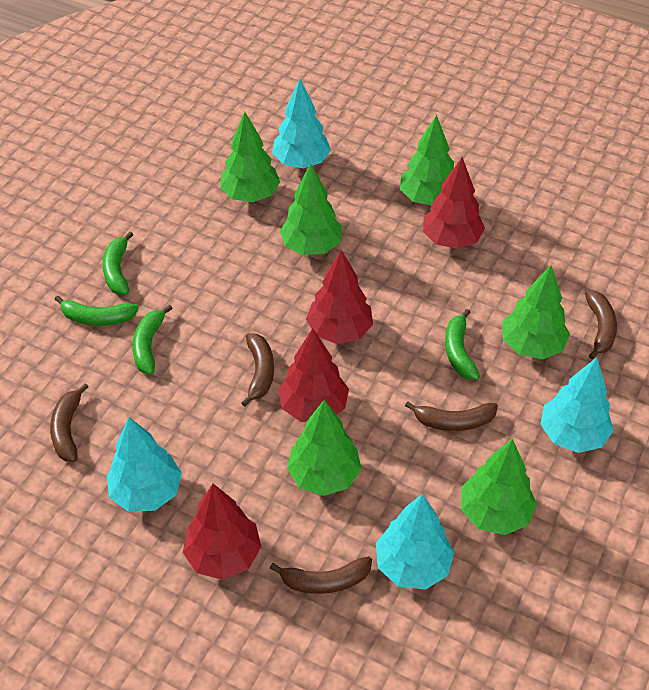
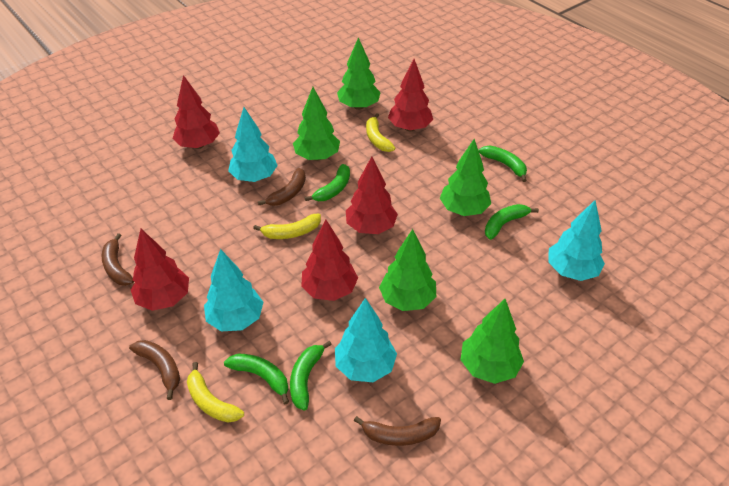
brown banana: 5 -> 4
green banana: 4 -> 5
green tree: 6 -> 5
red tree: 4 -> 5
yellow banana: 0 -> 3

